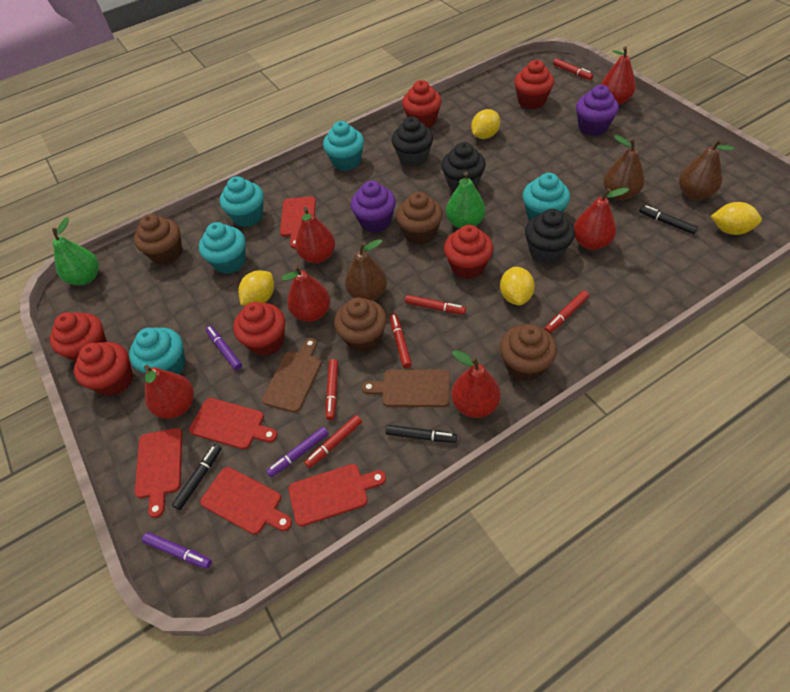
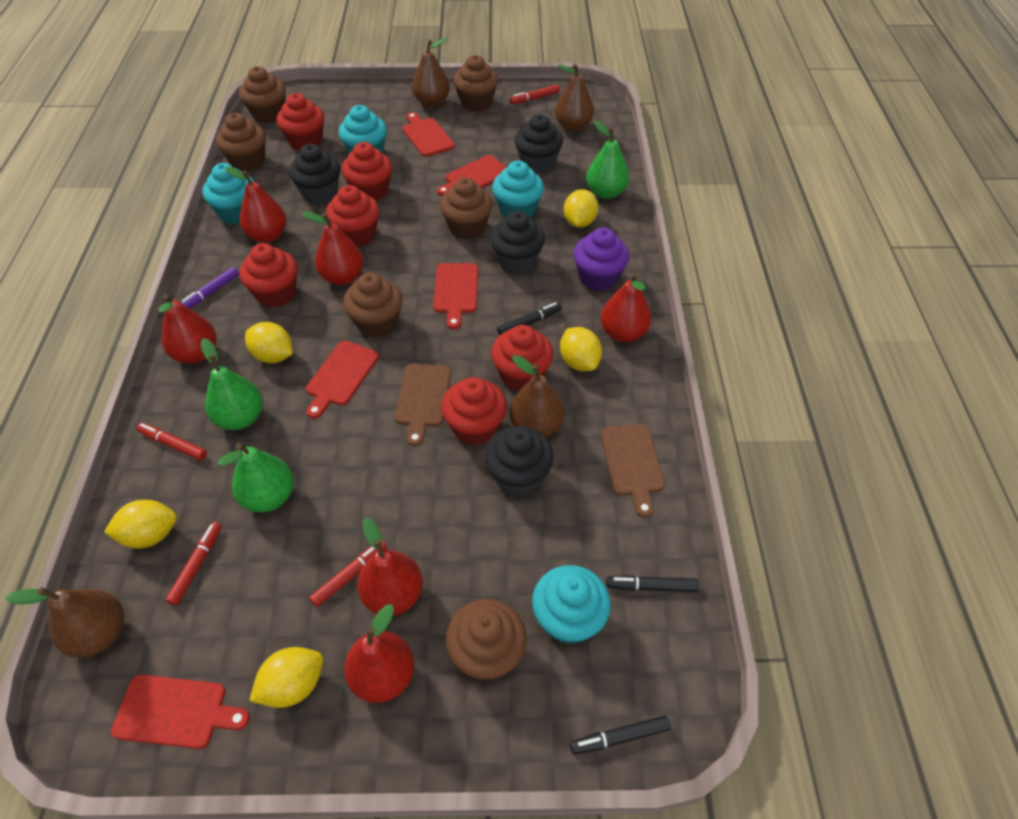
black cupcake: 3 -> 4
brown cupcake: 4 -> 6
brown pear: 3 -> 4
green pear: 2 -> 3
purple cupcake: 2 -> 1
purple marker: 3 -> 1
red marker: 6 -> 4
turquoise cupcake: 5 -> 4
yellow lemon: 4 -> 5

